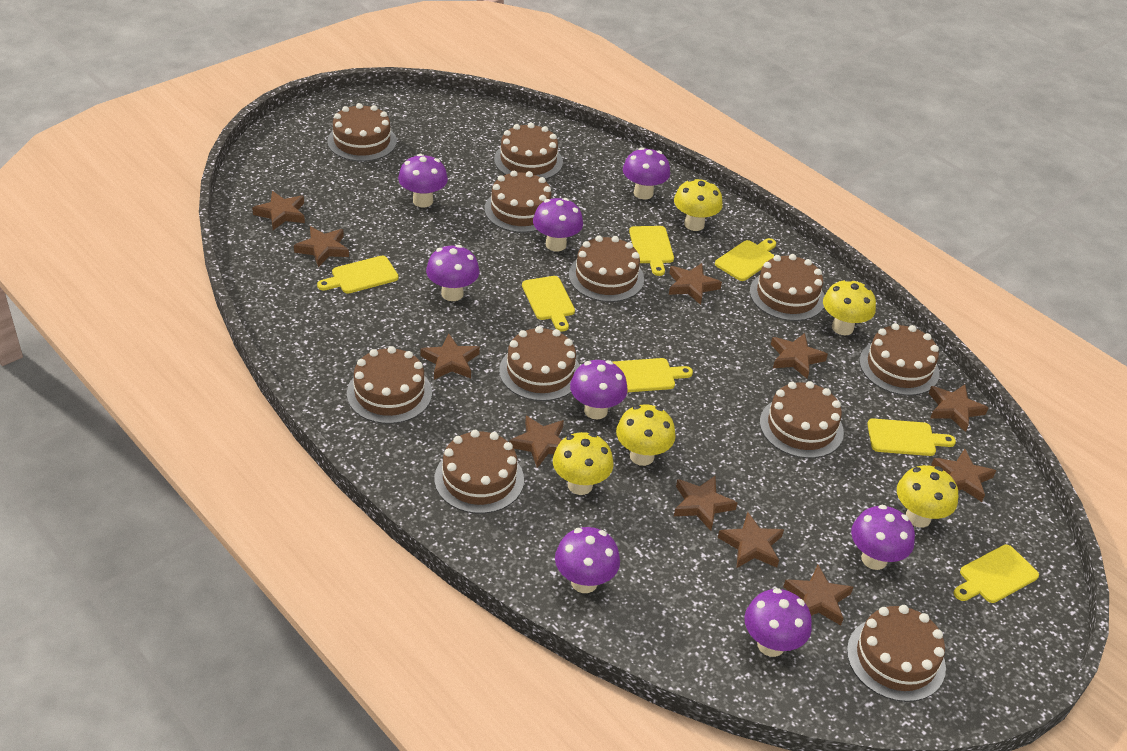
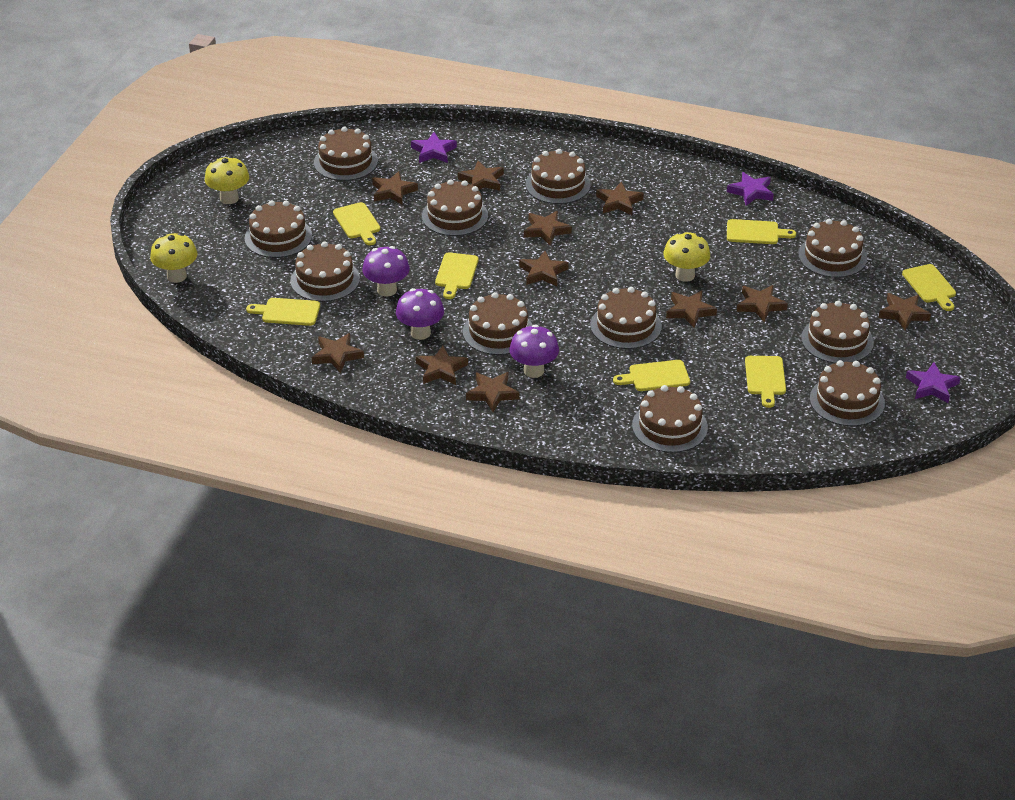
purple mushroom: 8 -> 3
purple star: 0 -> 3
yellow mushroom: 5 -> 3

